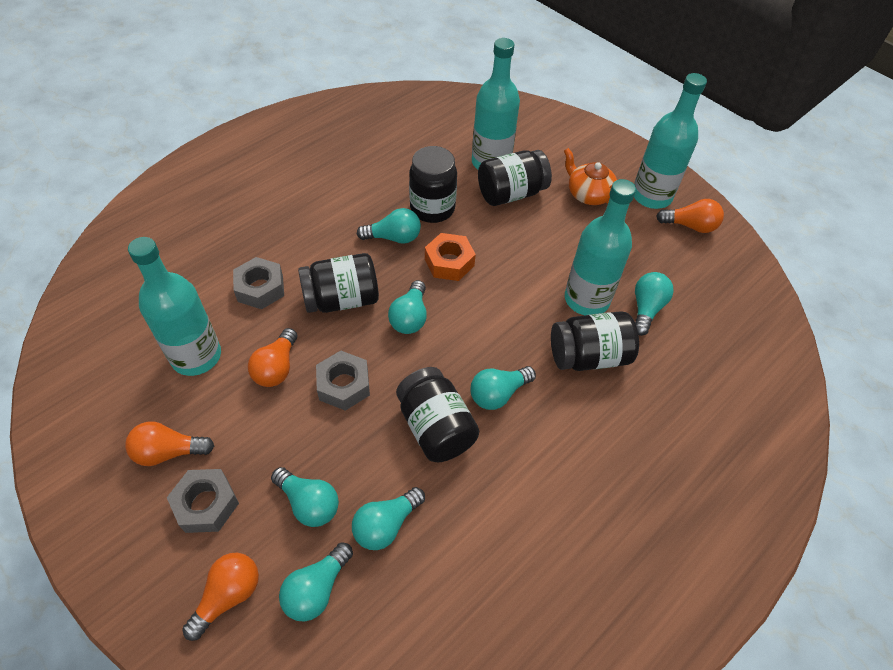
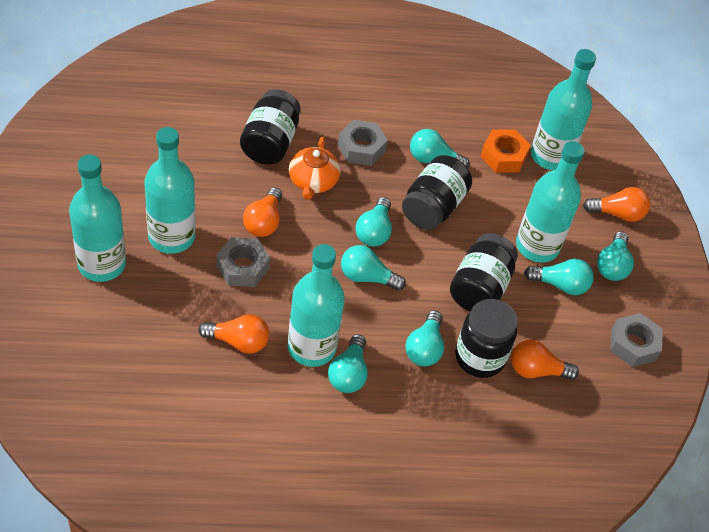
black jar: 5 -> 4
turquoise bottle: 4 -> 5

